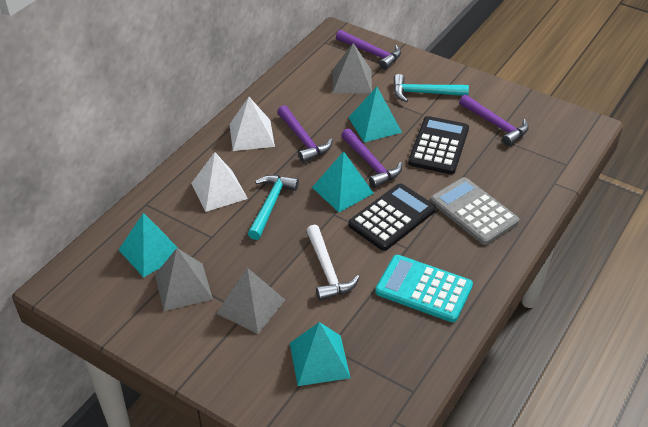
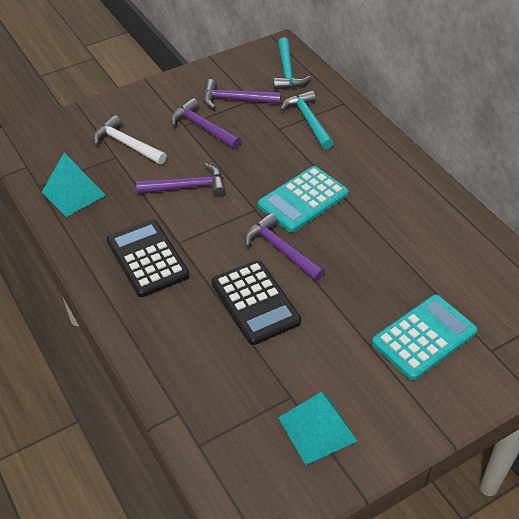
grey calculator: 1 -> 0
grey pyramid: 3 -> 0
turquoise calculator: 1 -> 2
turquoise pyramid: 4 -> 2
white pyramid: 2 -> 0

